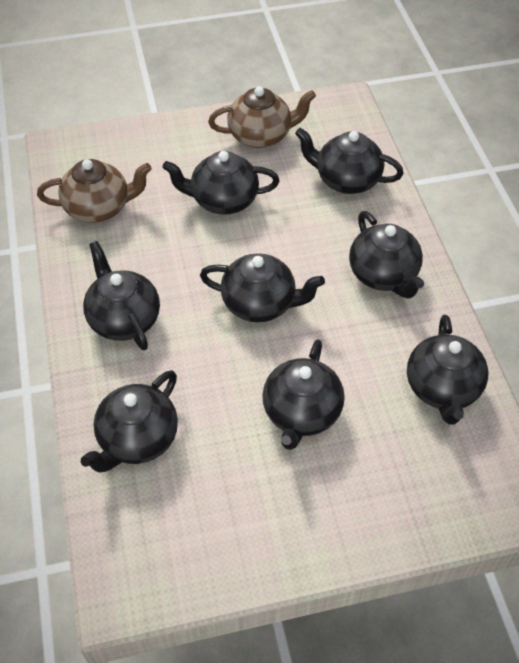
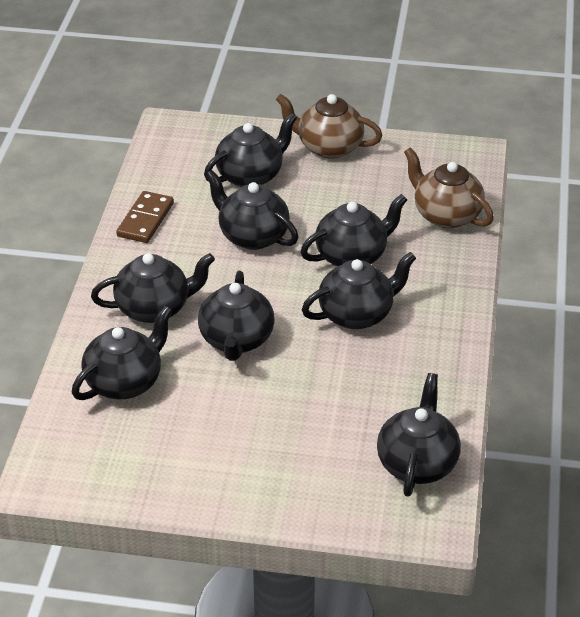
brown domino: 0 -> 1

